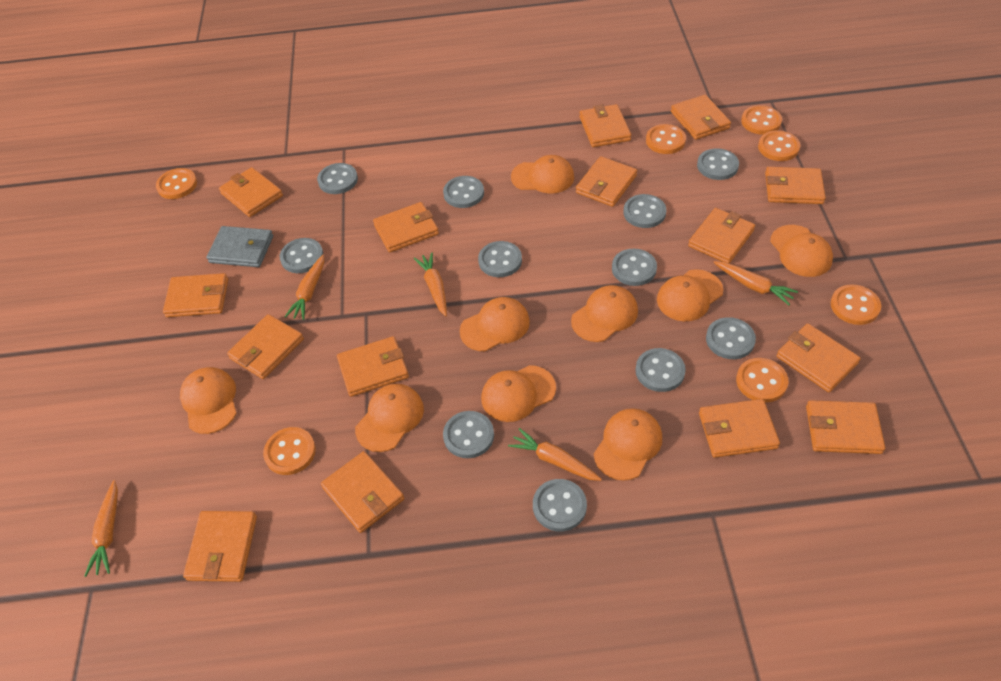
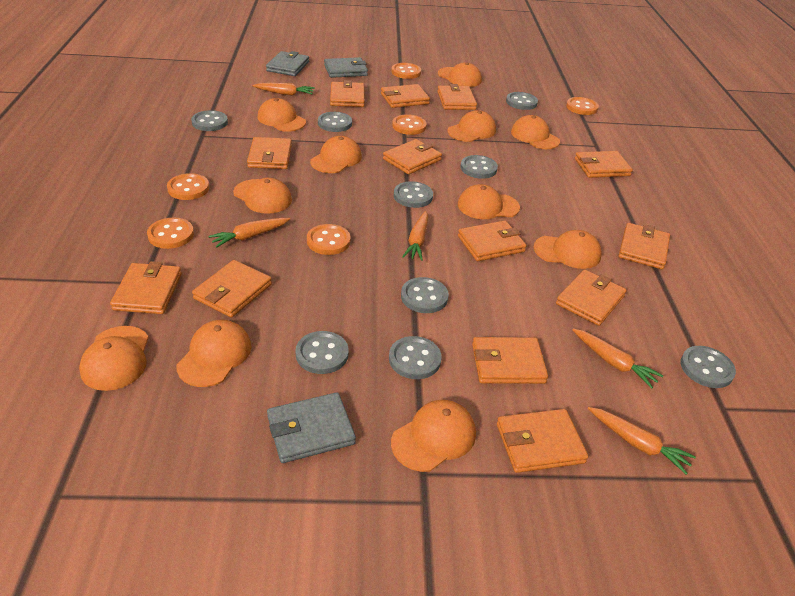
grey button: 11 -> 9
grey wallet: 1 -> 3
orange button: 7 -> 6
orange cap: 9 -> 11
orange wallet: 15 -> 13

